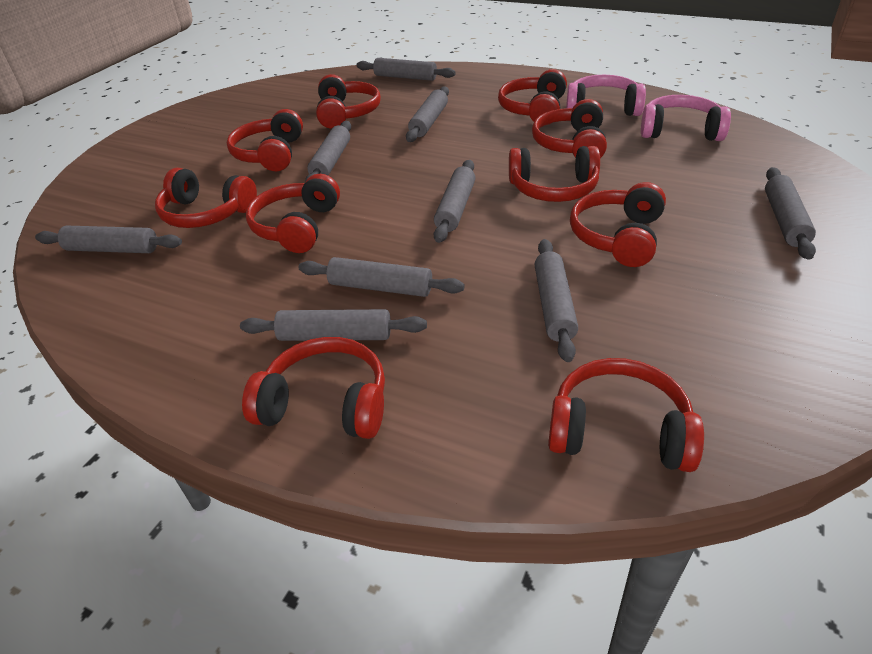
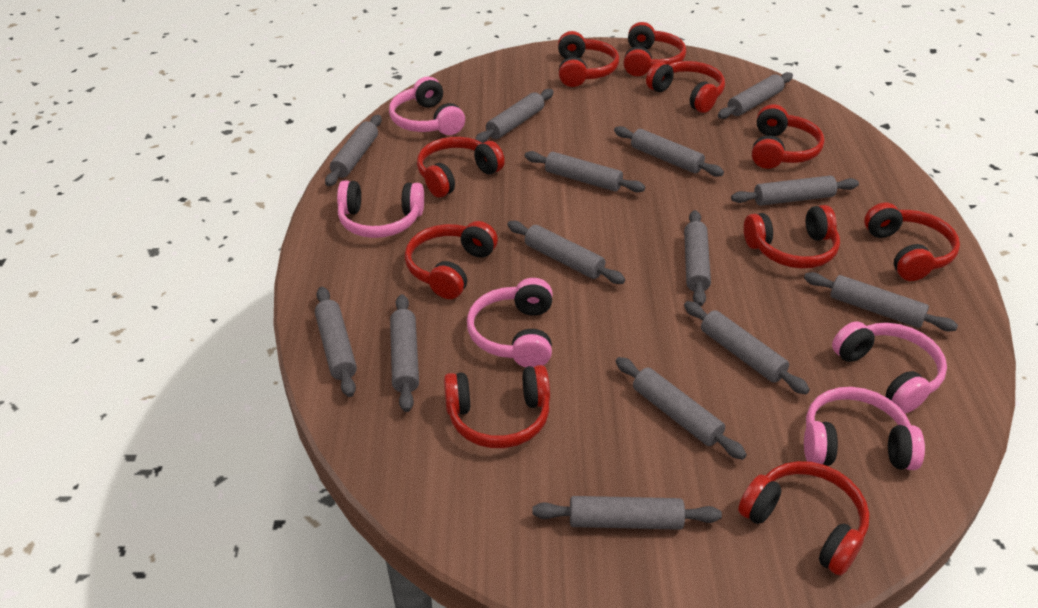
grey rolling pin: 9 -> 14
pink headphones: 2 -> 5

